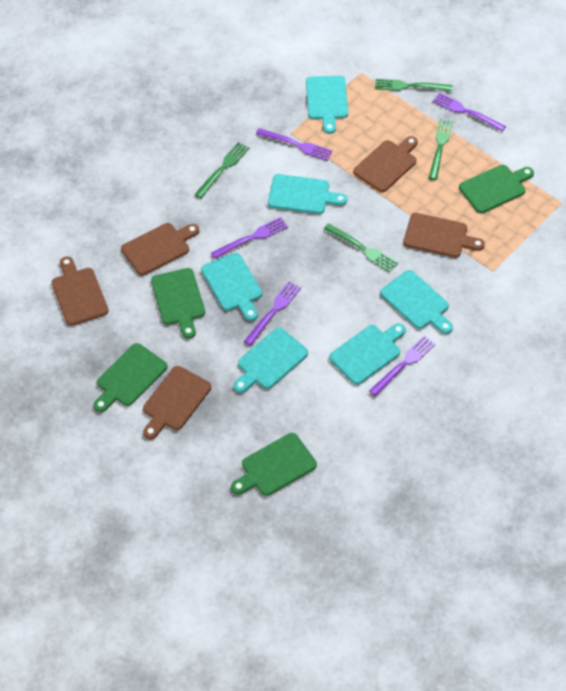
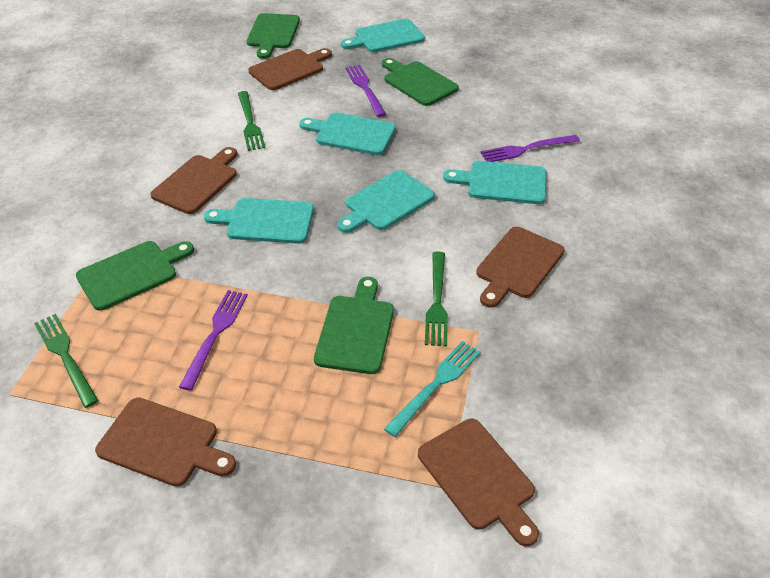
green fork: 4 -> 3
purple fork: 5 -> 3
turquoise cutting board: 6 -> 5
turquoise fork: 0 -> 1

